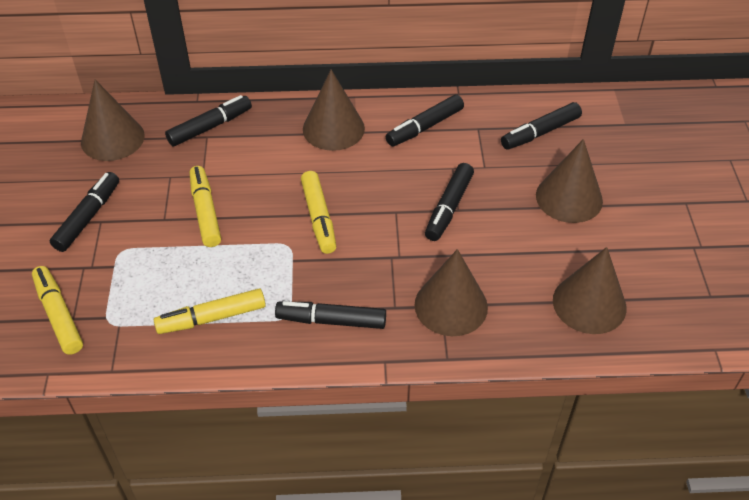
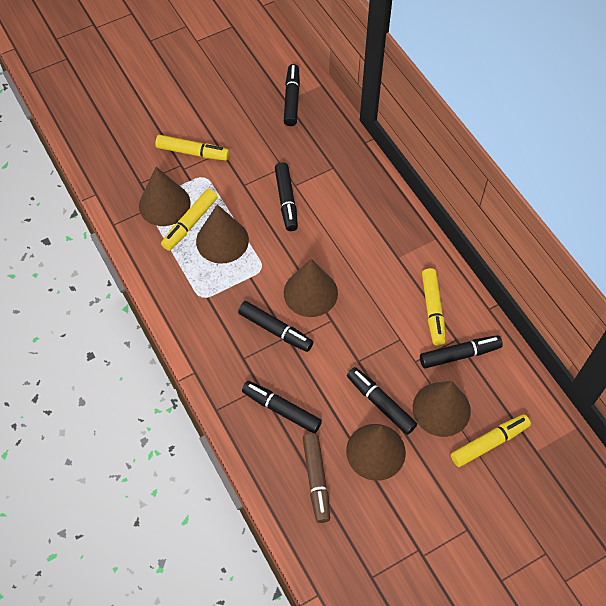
brown marker: 0 -> 1

